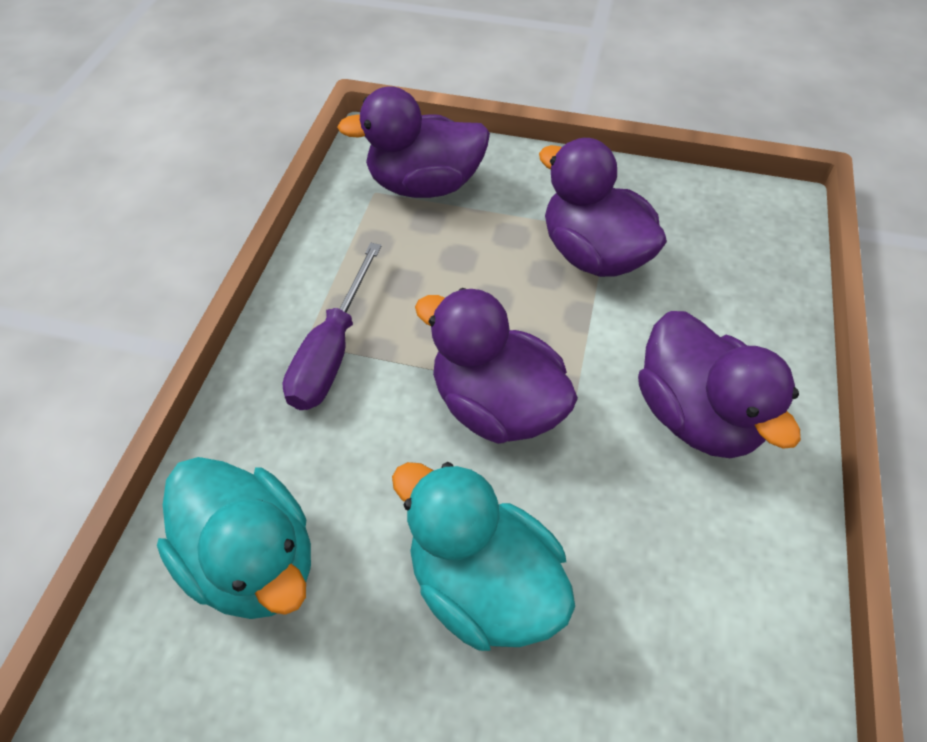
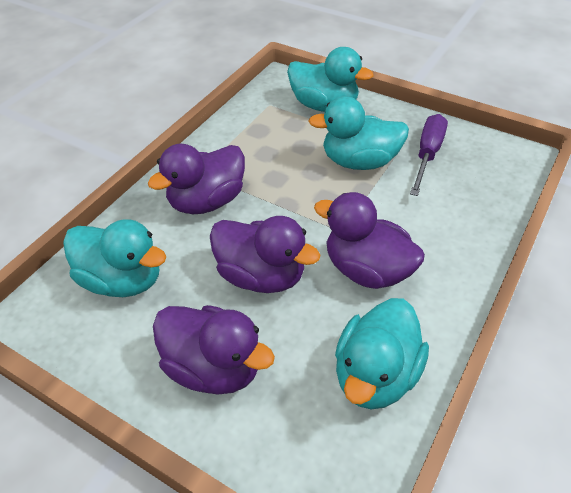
turquoise duck: 2 -> 4

